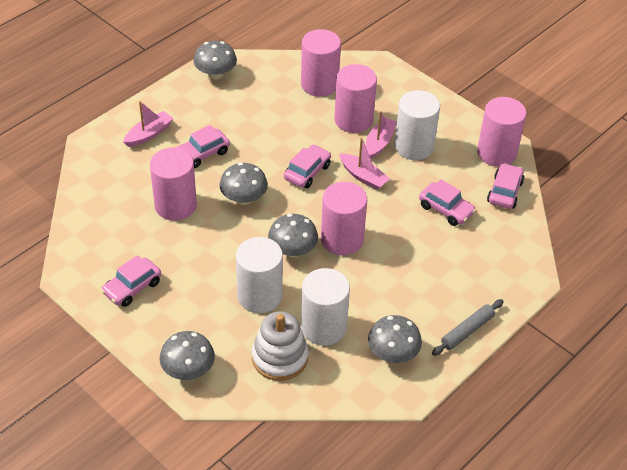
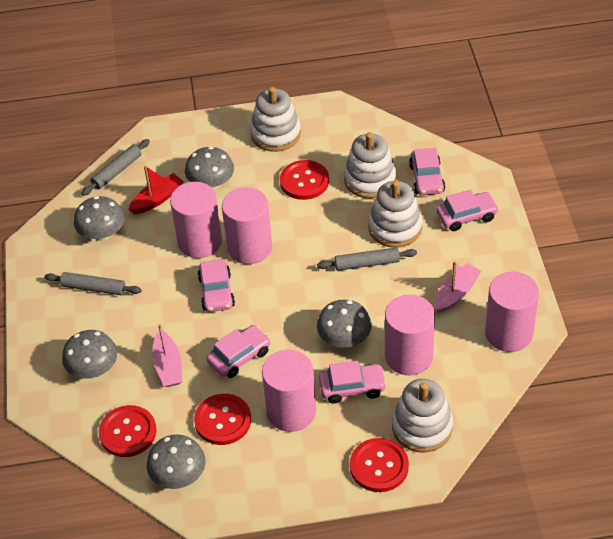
grey rolling pin: 1 -> 3
pink boat: 3 -> 2
red boat: 0 -> 1
red button: 0 -> 4
white cylinder: 3 -> 0
white stacking toy: 1 -> 4

